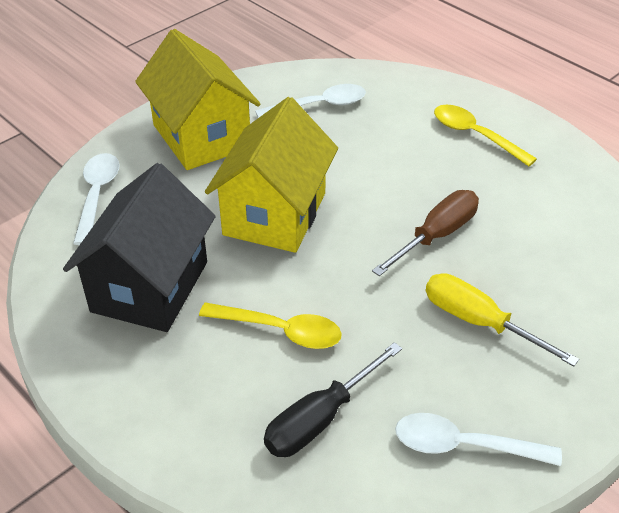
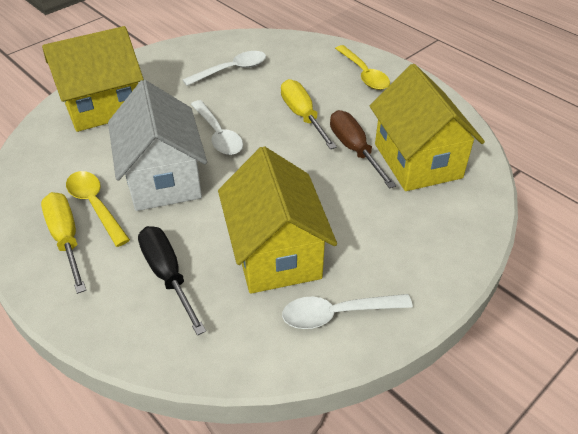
black house: 1 -> 0
white house: 0 -> 1
yellow house: 2 -> 3
yellow screwdriver: 1 -> 2

